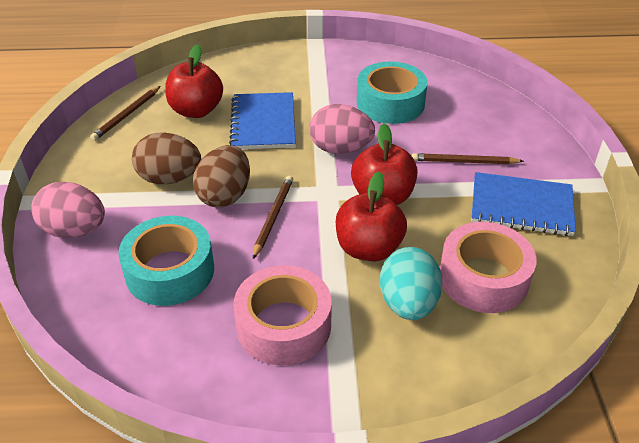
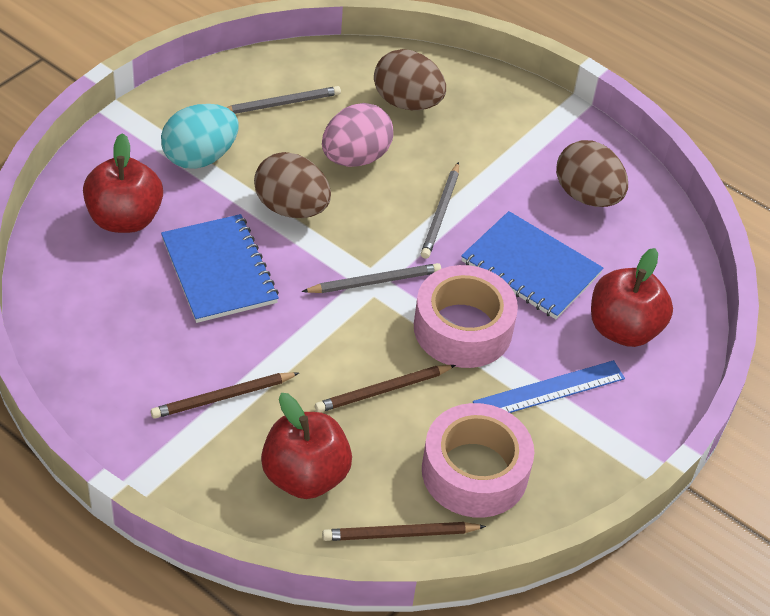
blue ruler: 0 -> 1
brown egg: 2 -> 3
grey pencil: 0 -> 3
pink egg: 2 -> 1
turquoise tape: 2 -> 0

